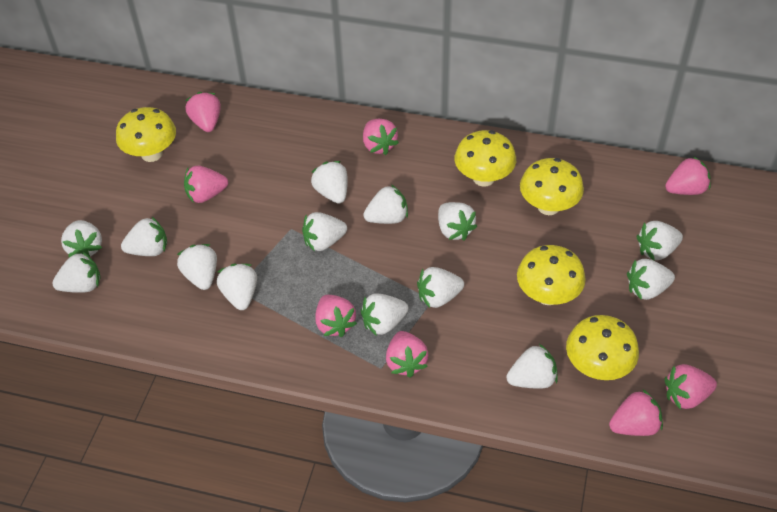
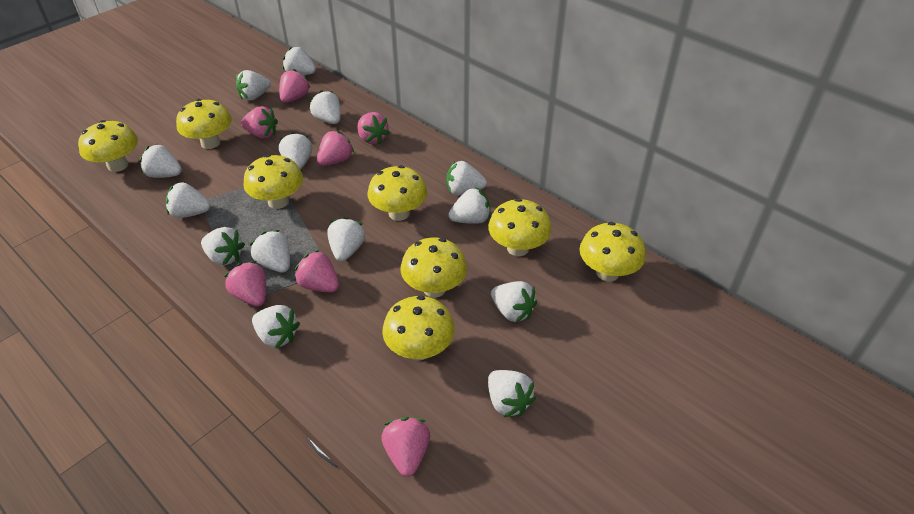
pink strawberry: 8 -> 7
yellow mushroom: 5 -> 8

